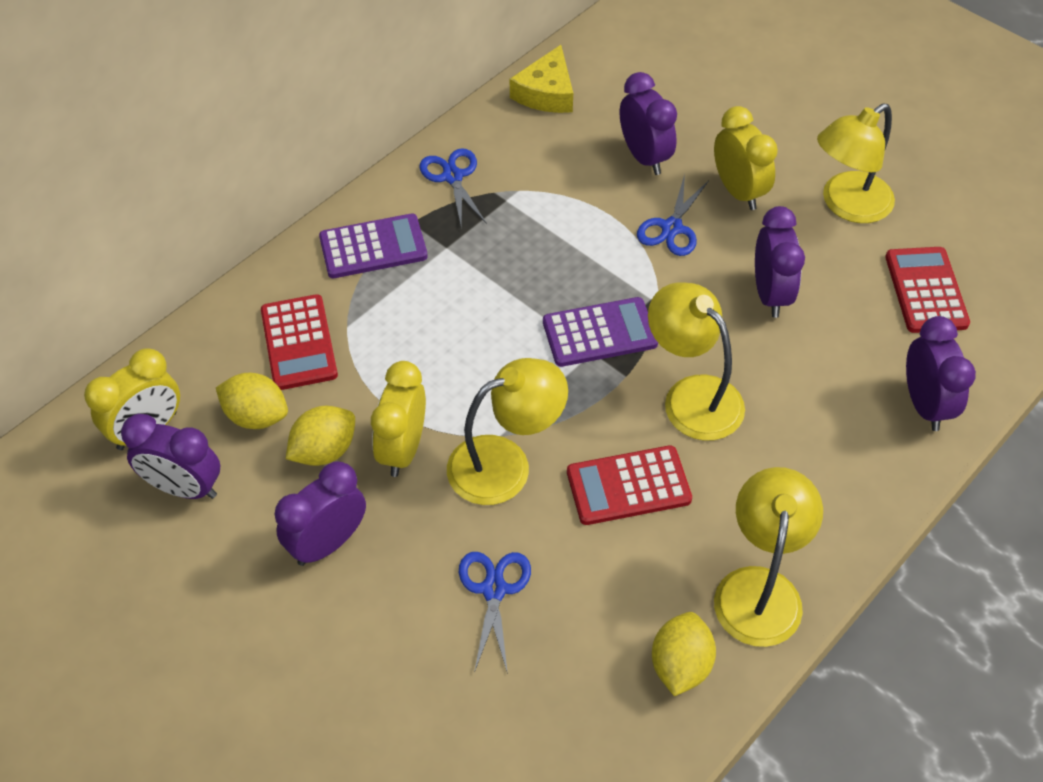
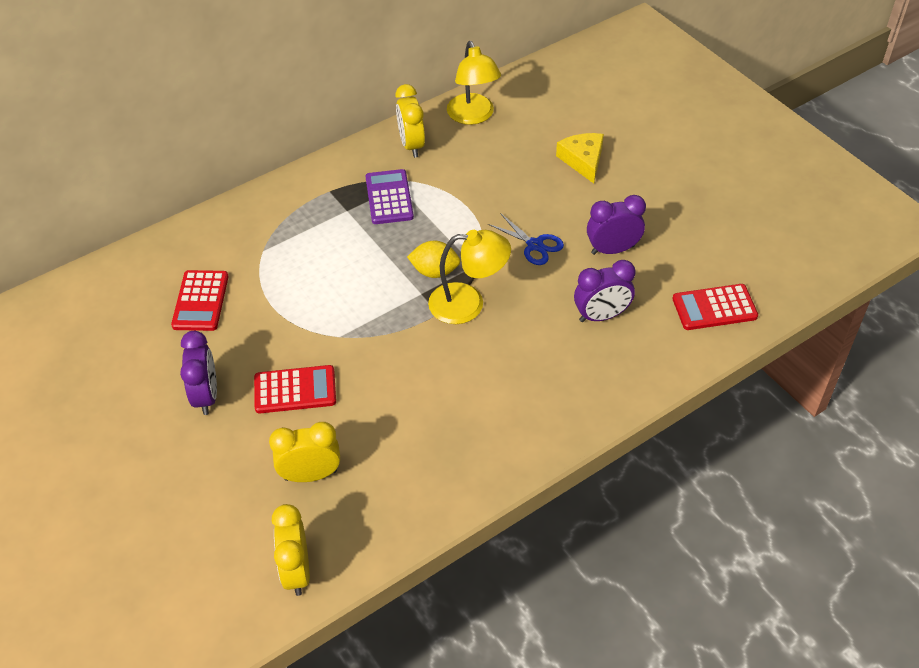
blue scissors: 3 -> 1
purple calculator: 2 -> 1
purple clock: 5 -> 3
yellow lamp: 4 -> 2
yellow lemon: 3 -> 1

